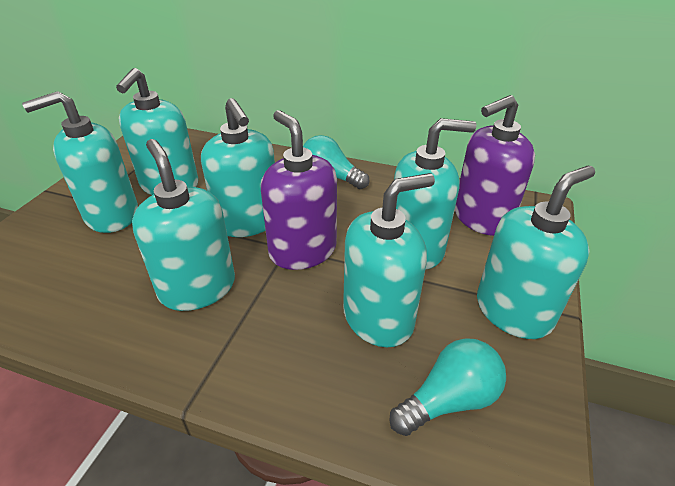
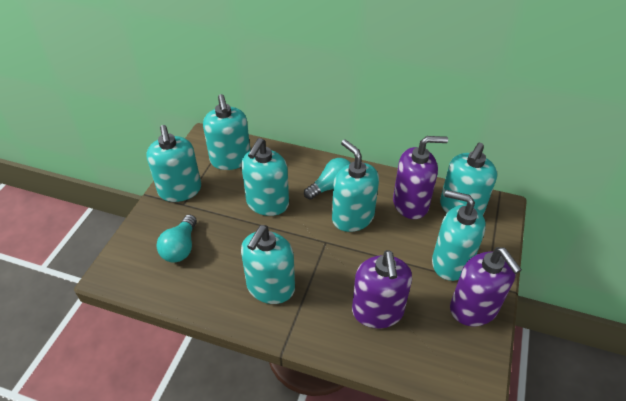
purple soap dispenser: 2 -> 3

